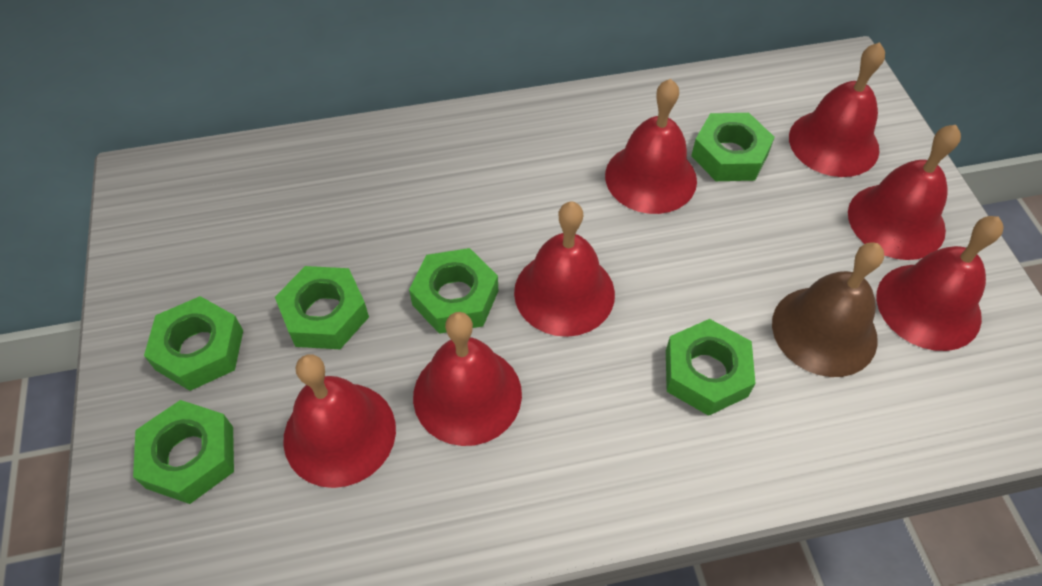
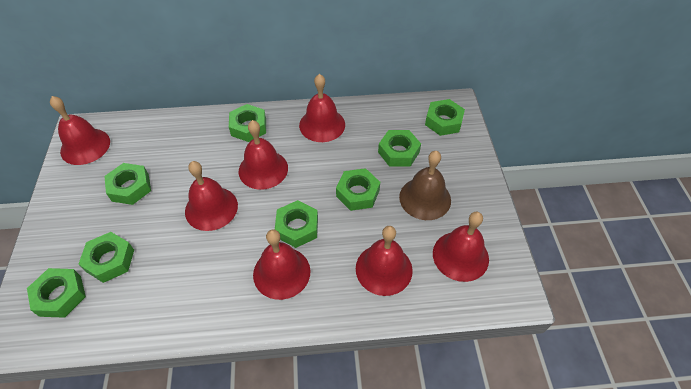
green nut: 6 -> 8

